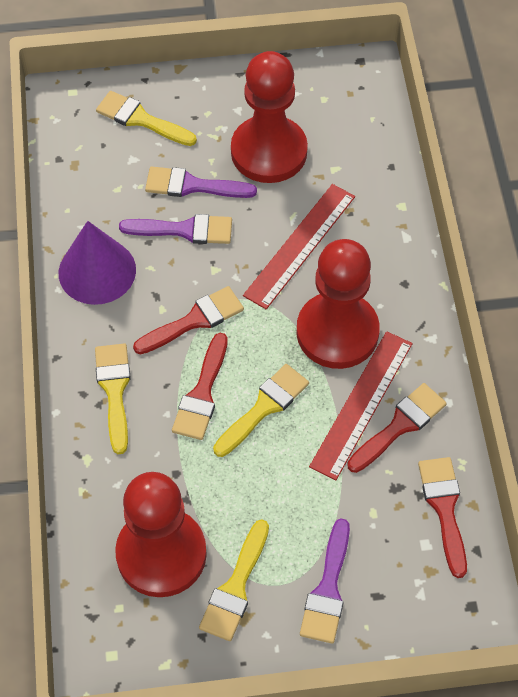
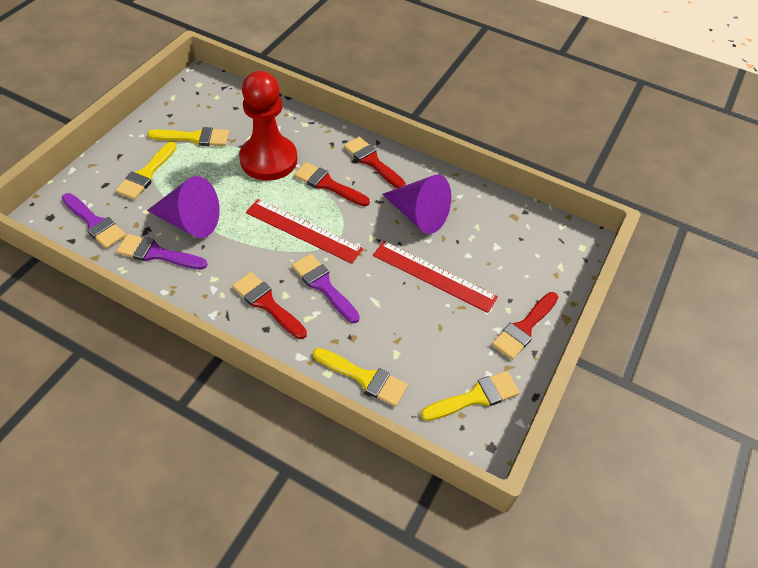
purple cone: 1 -> 2
red pawn: 3 -> 1

